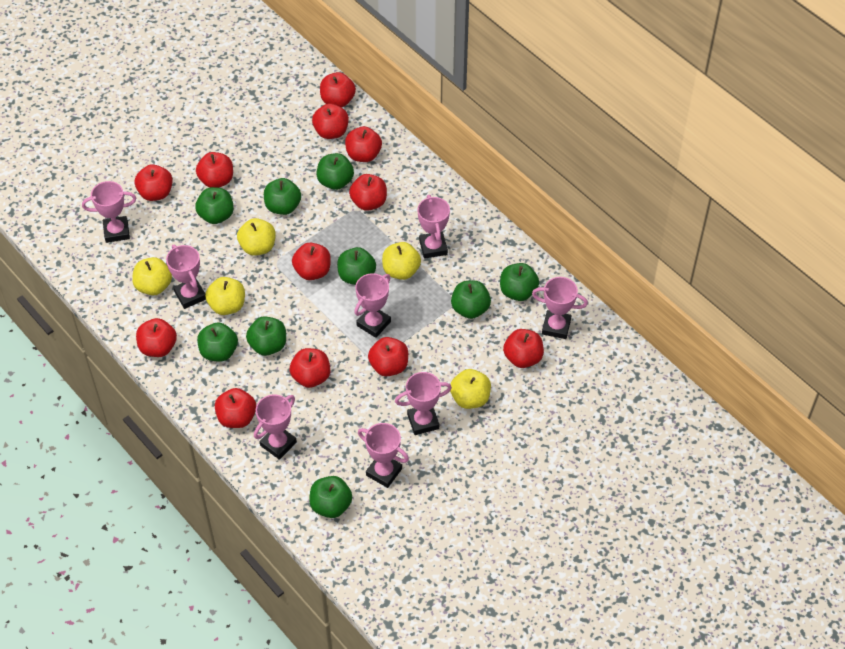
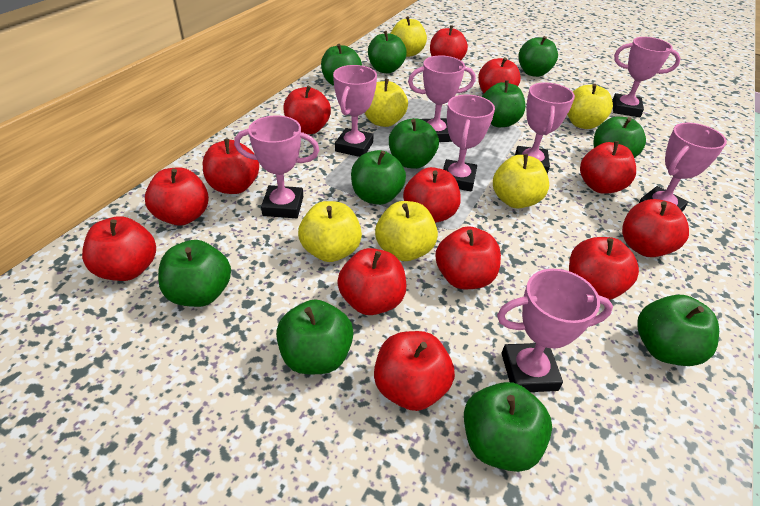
green apple: 9 -> 11
red apple: 12 -> 13
yellow apple: 5 -> 6

